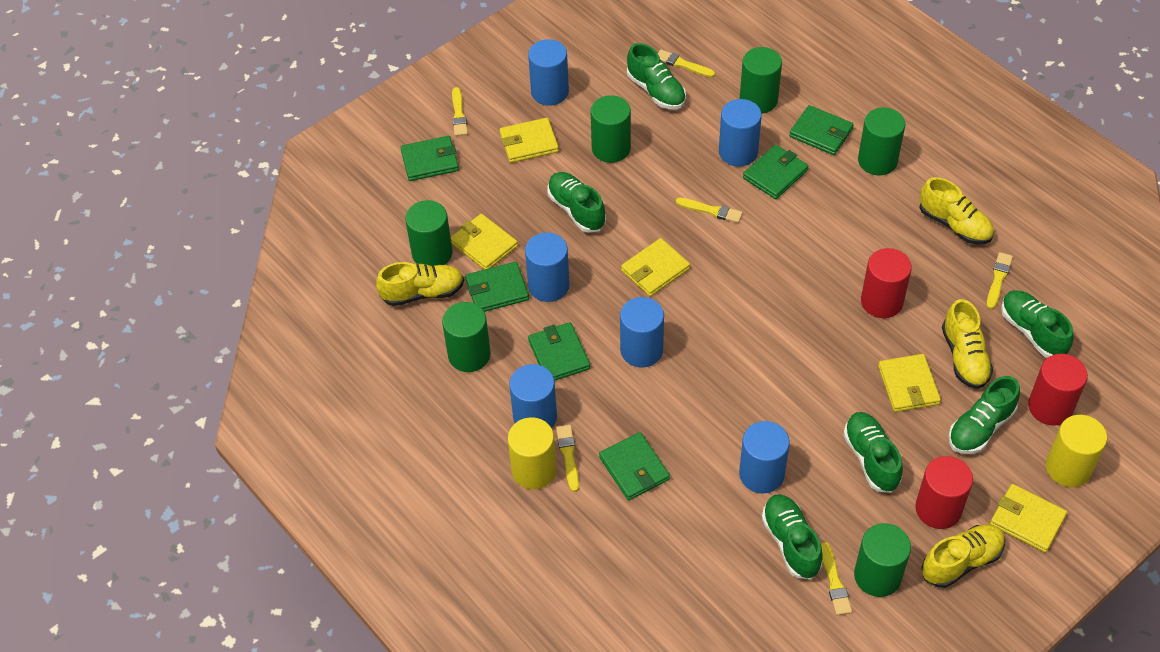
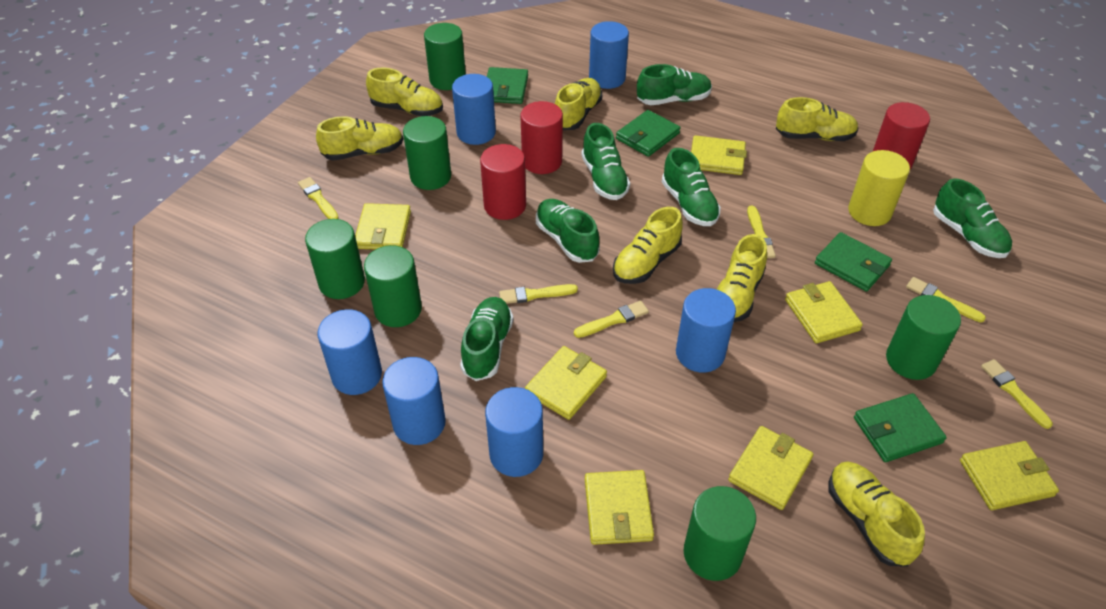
green wallet: 6 -> 4
yellow cylinder: 2 -> 1
yellow shoe: 4 -> 7
yellow wallet: 5 -> 7

